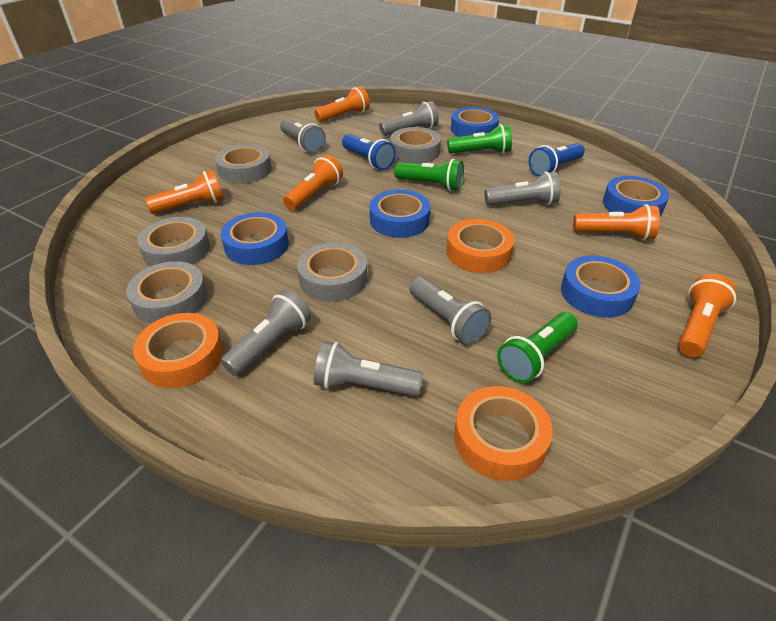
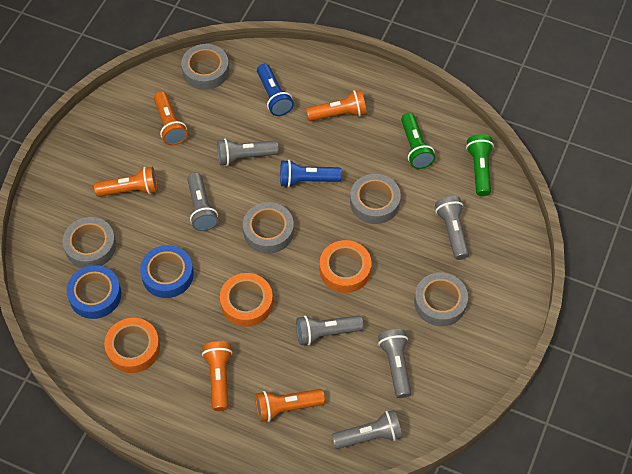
blue tape: 5 -> 2
green flashlight: 3 -> 2

